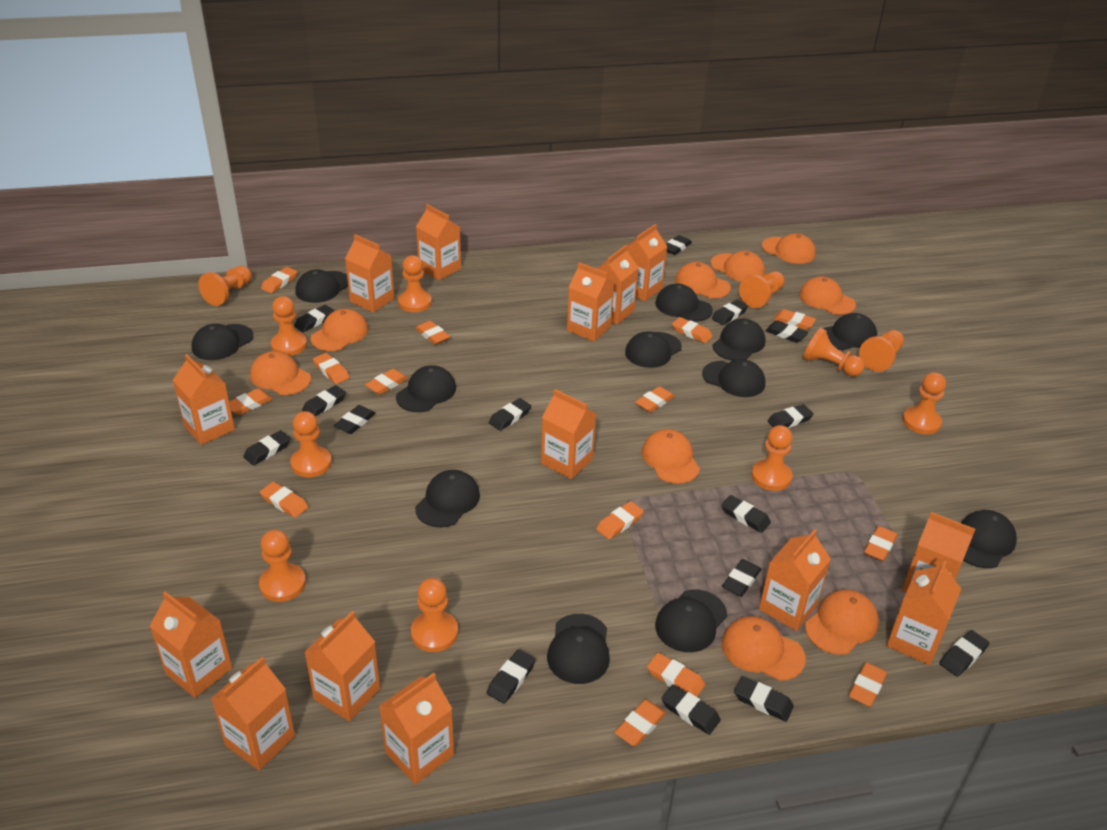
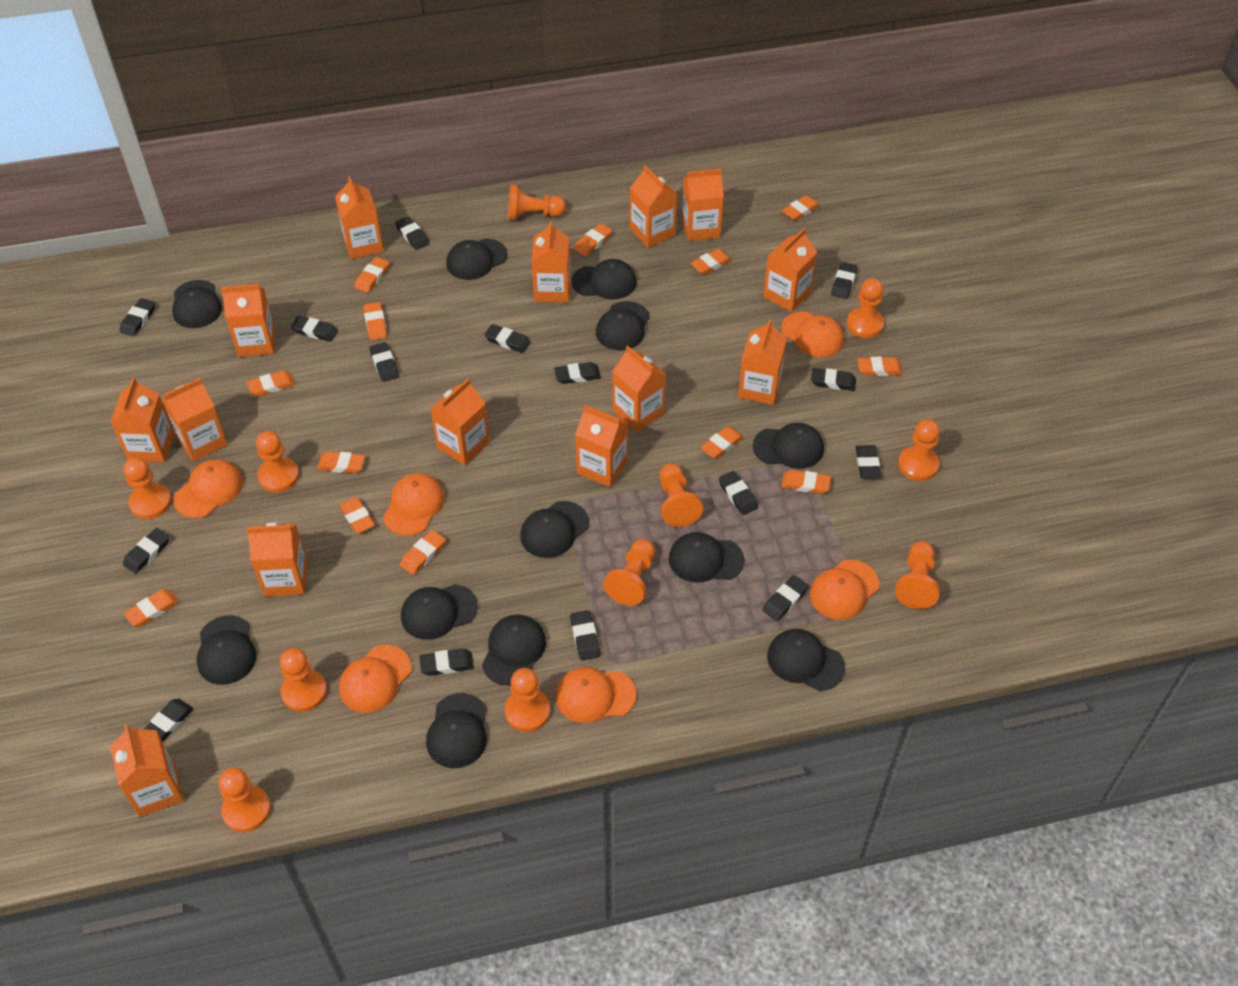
orange cap: 9 -> 6
orange eraser: 14 -> 13

